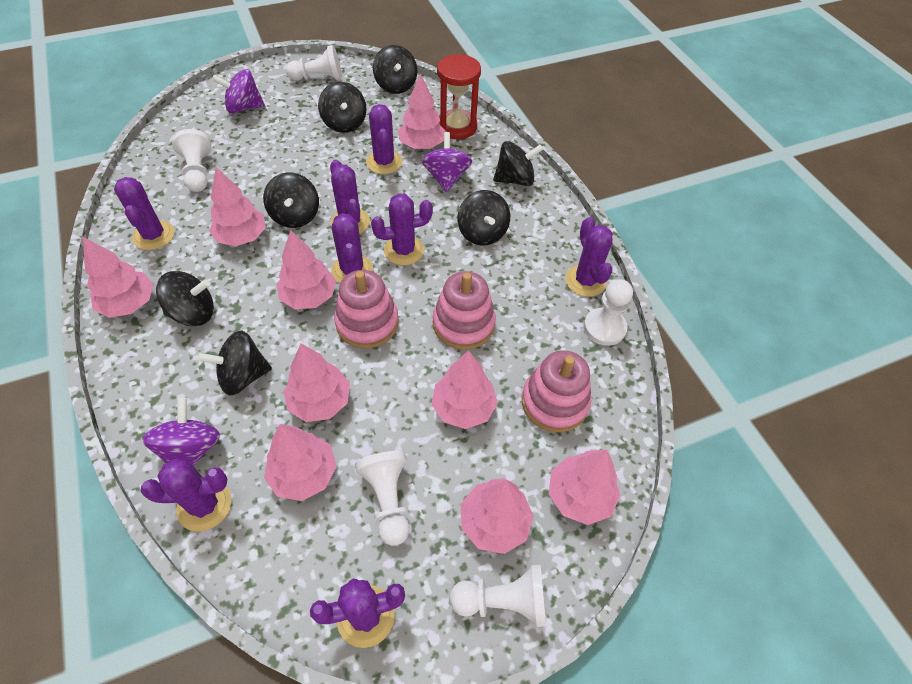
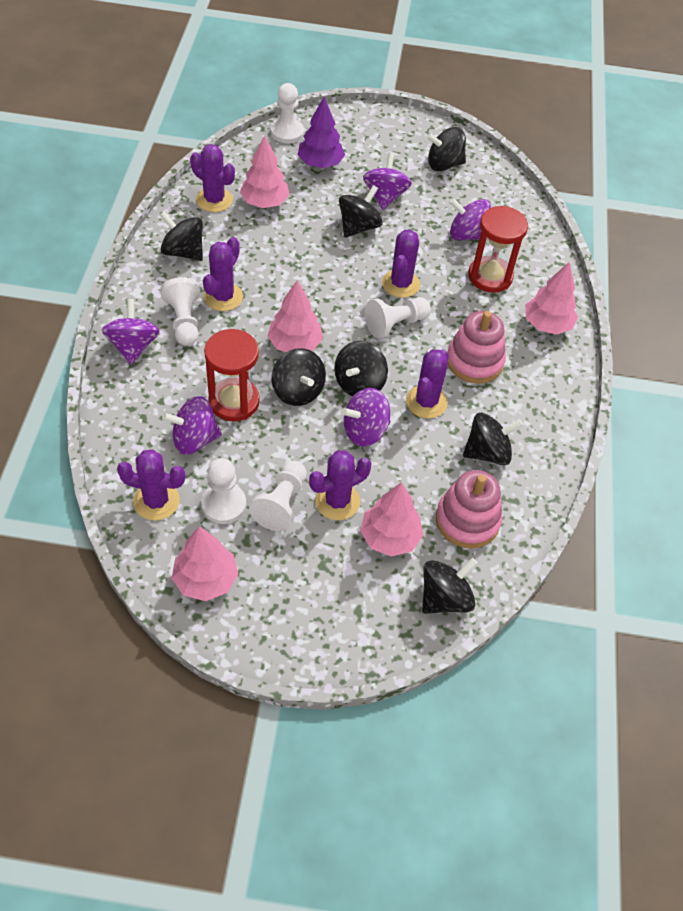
pink stacking toy: 3 -> 2
pink tree: 9 -> 5
purple cactus: 8 -> 6
purple spinning top: 3 -> 5
purple tree: 0 -> 1
red hourglass: 1 -> 2

